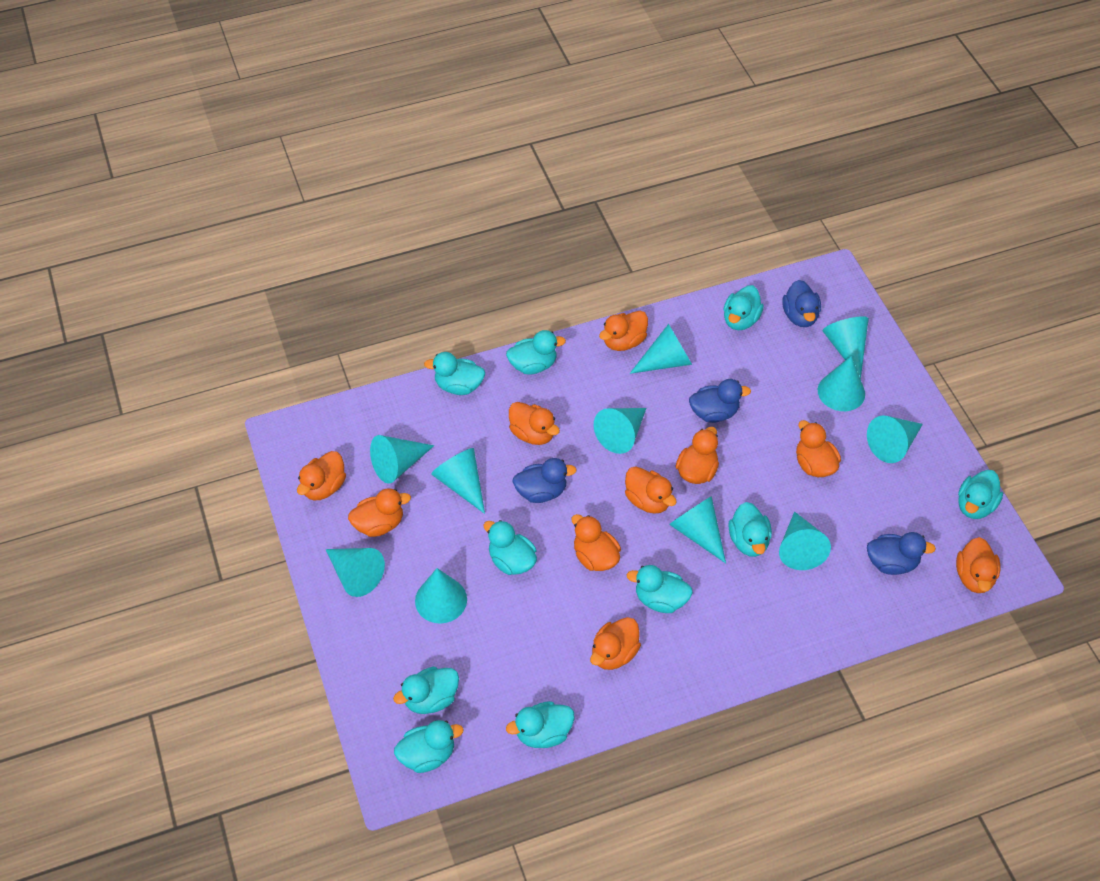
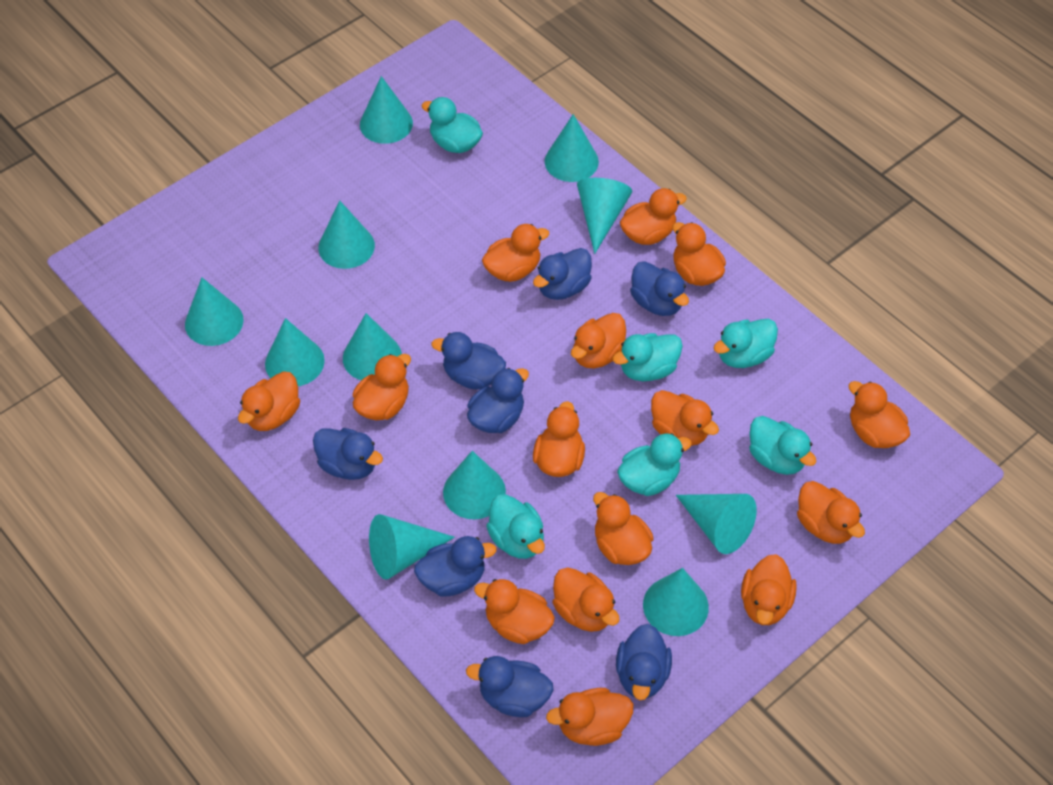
blue duck: 4 -> 8
orange duck: 10 -> 15
turquoise duck: 10 -> 6

